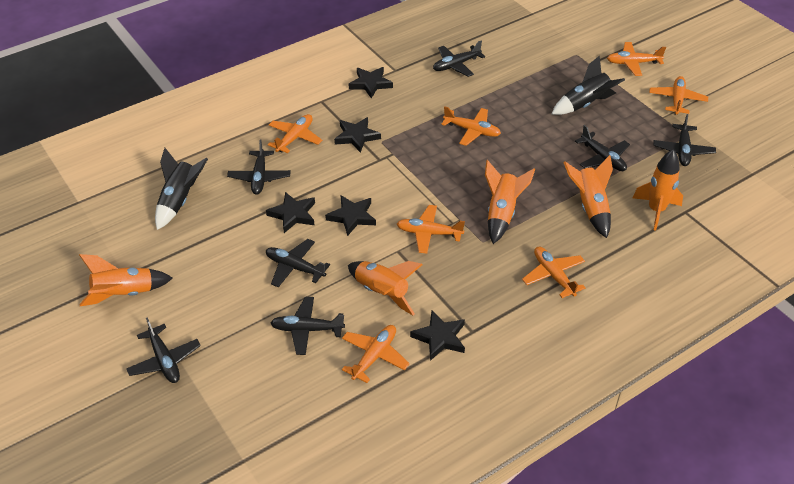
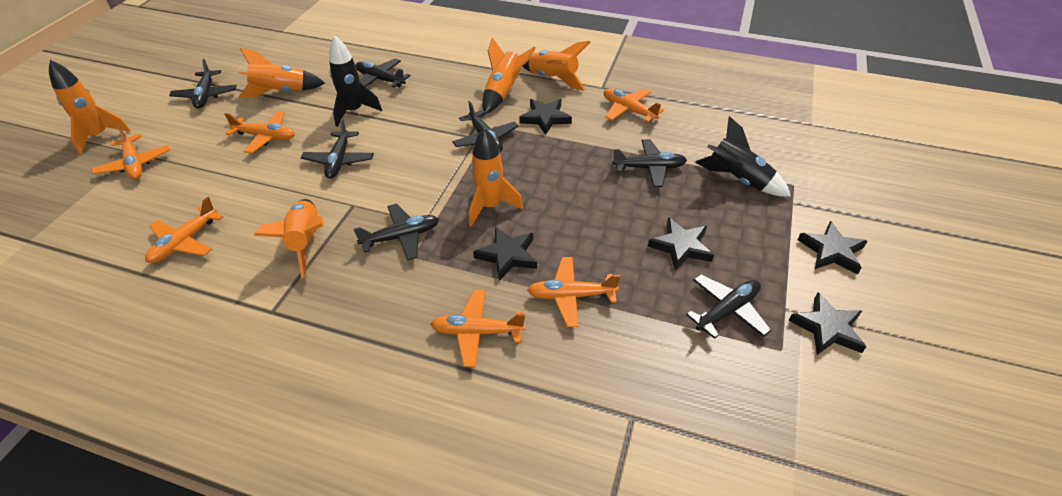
orange plane: 7 -> 6
orange rocket: 5 -> 6

